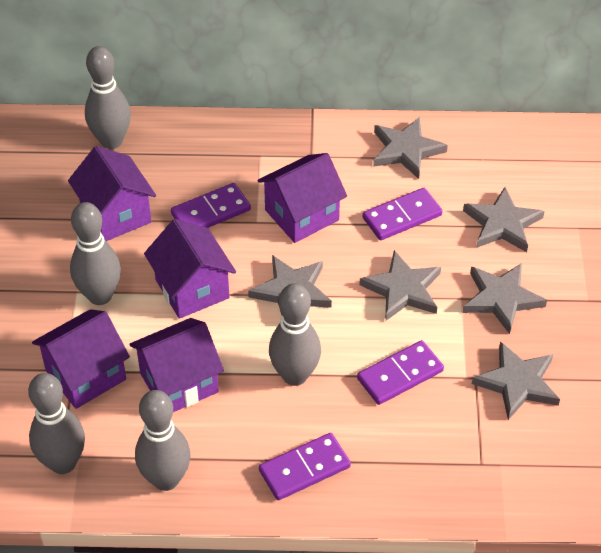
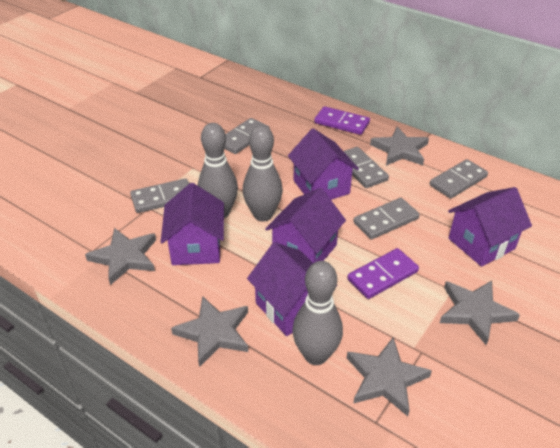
grey bowling pin: 5 -> 3
grey domino: 0 -> 5
grey star: 6 -> 5
purple domino: 4 -> 2

